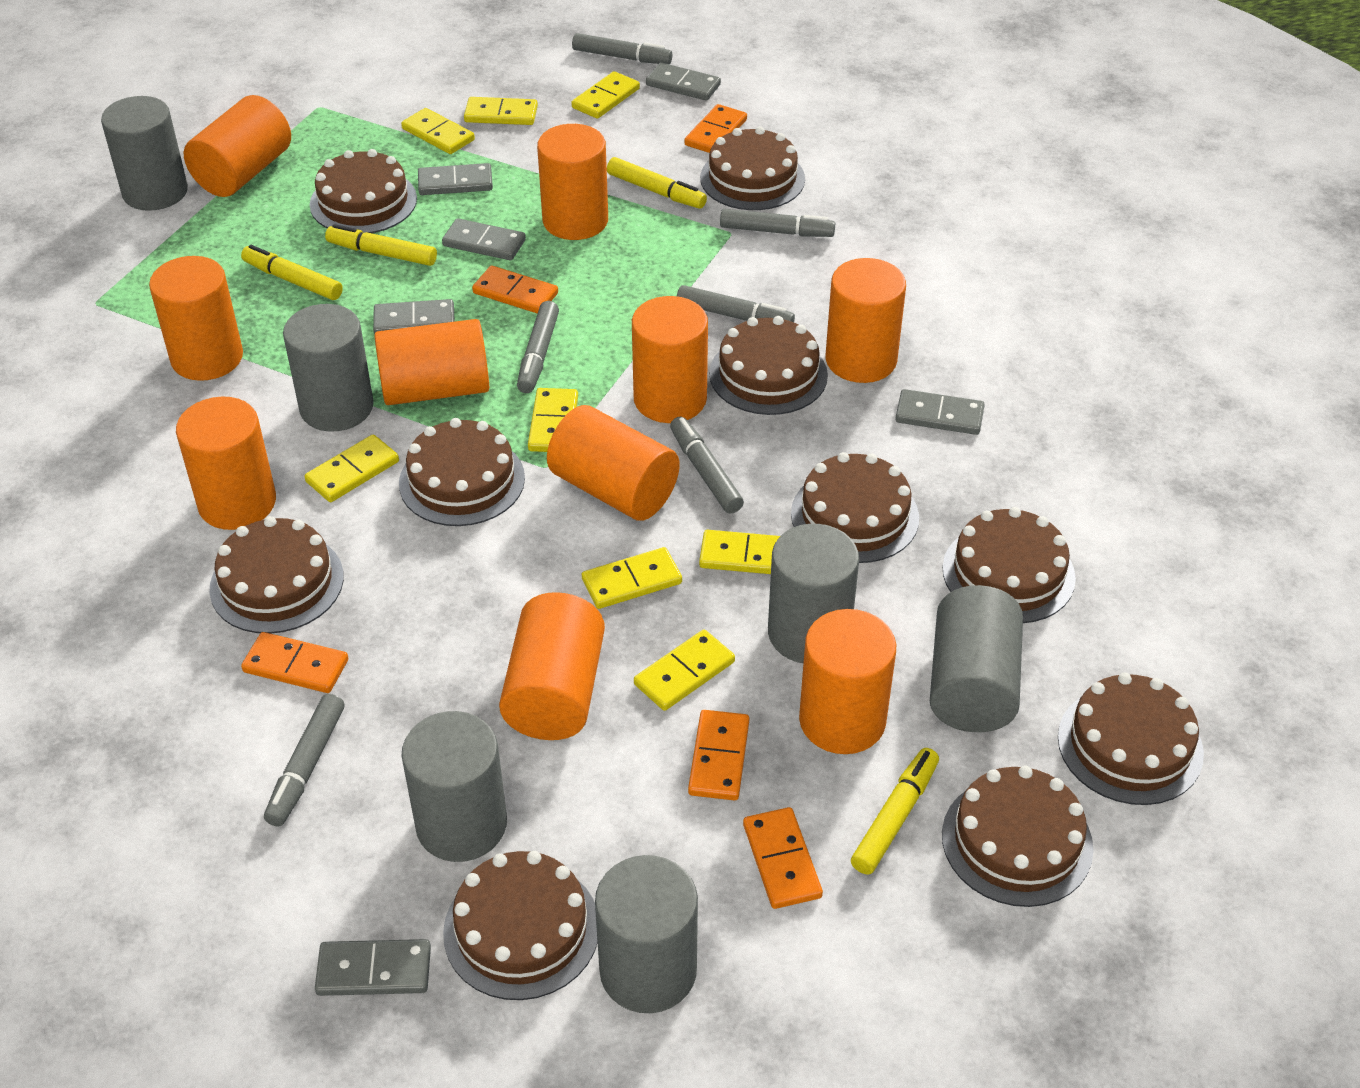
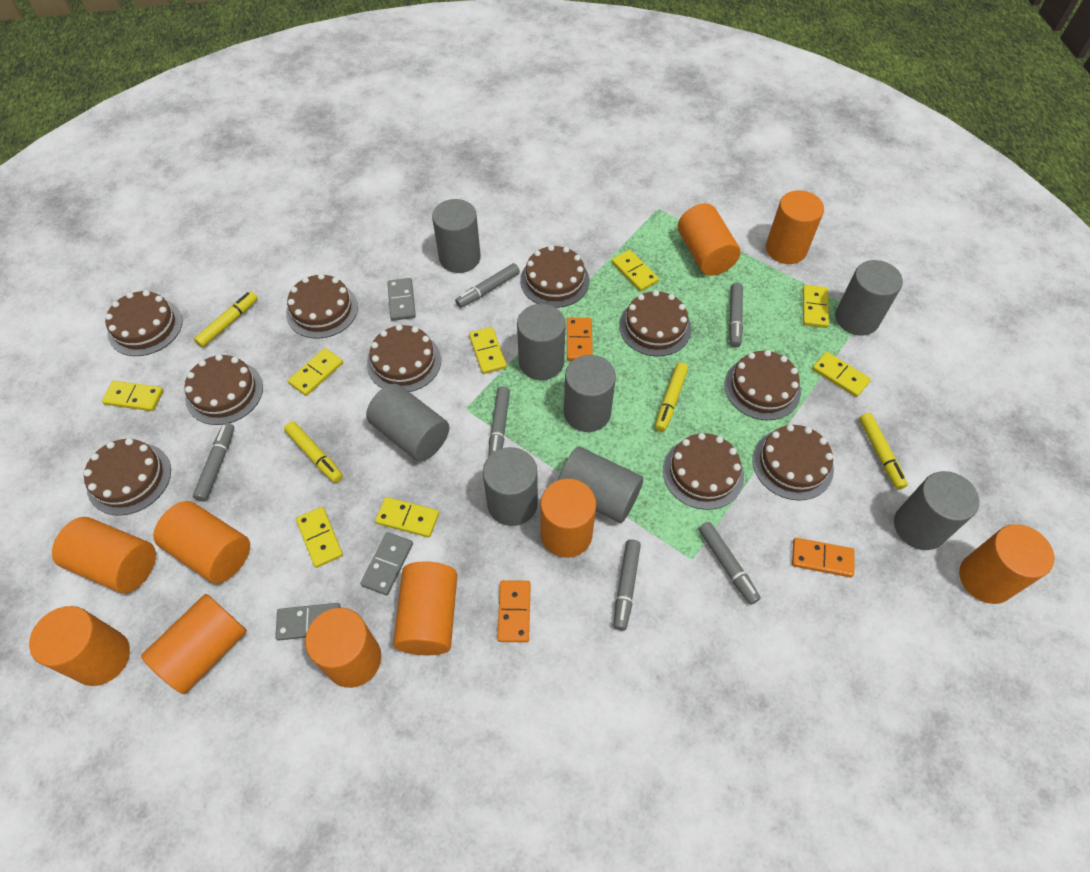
grey cylinder: 6 -> 8
grey domino: 6 -> 3
orange domino: 5 -> 3

